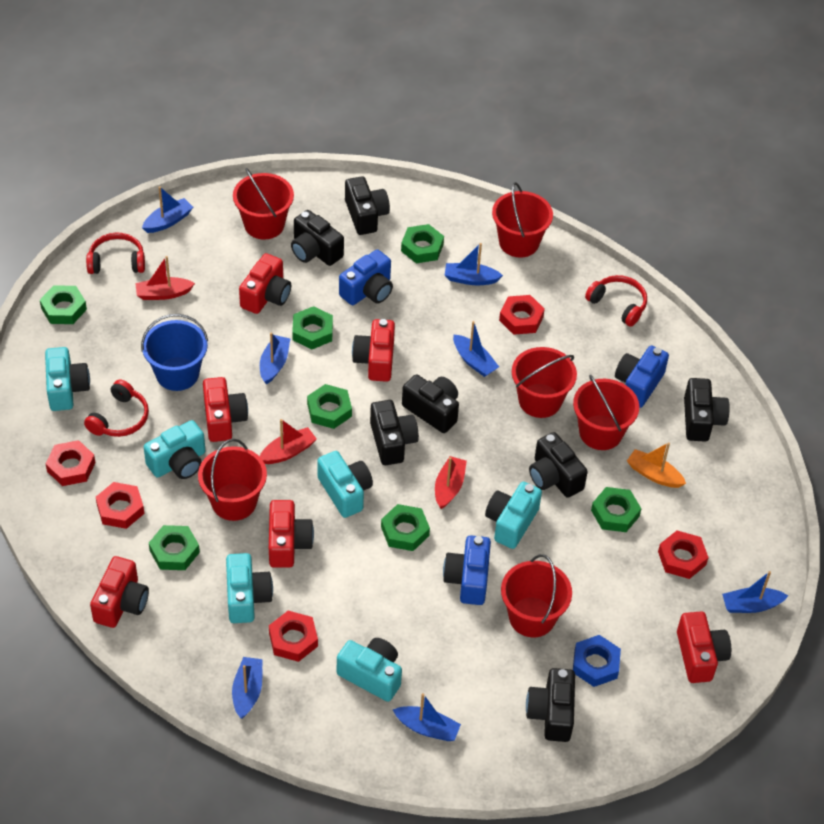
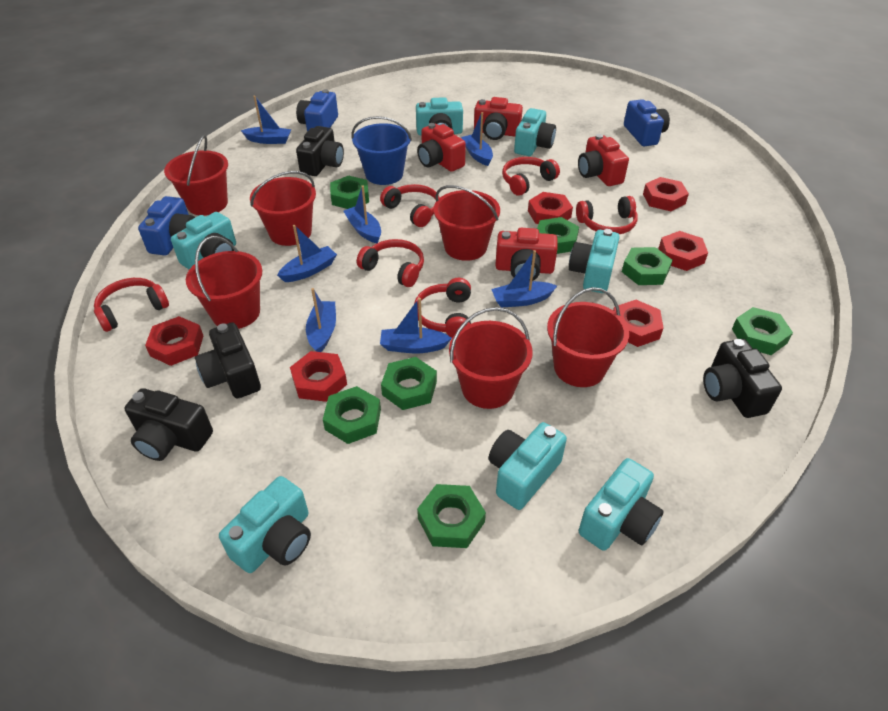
black camera: 7 -> 4
blue nut: 1 -> 0
orange boat: 1 -> 0
red boat: 3 -> 0
red camera: 6 -> 4
red headphones: 3 -> 6
red nut: 5 -> 6
turquoise camera: 6 -> 7

